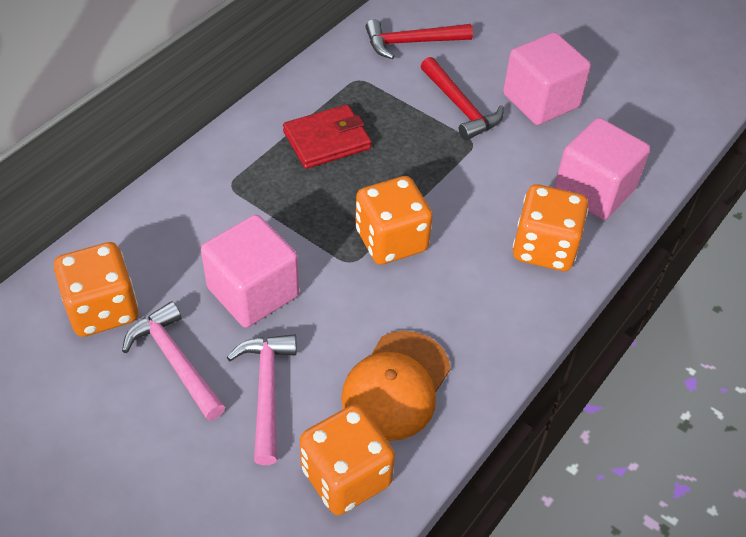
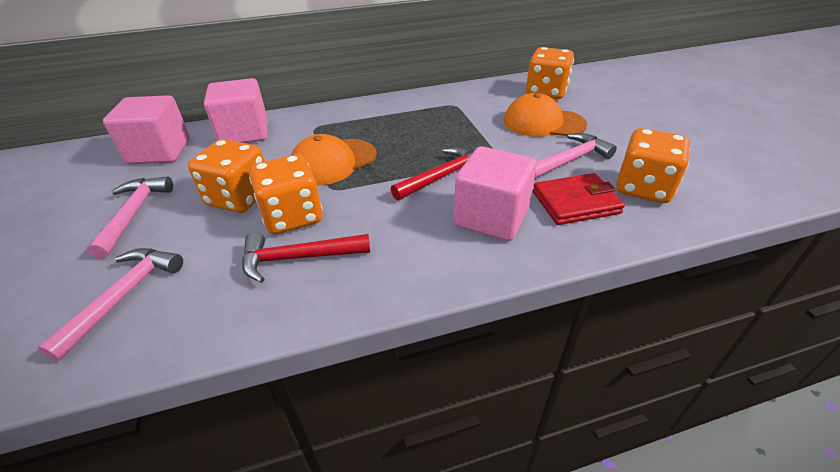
orange cap: 1 -> 2
pink hammer: 2 -> 3

